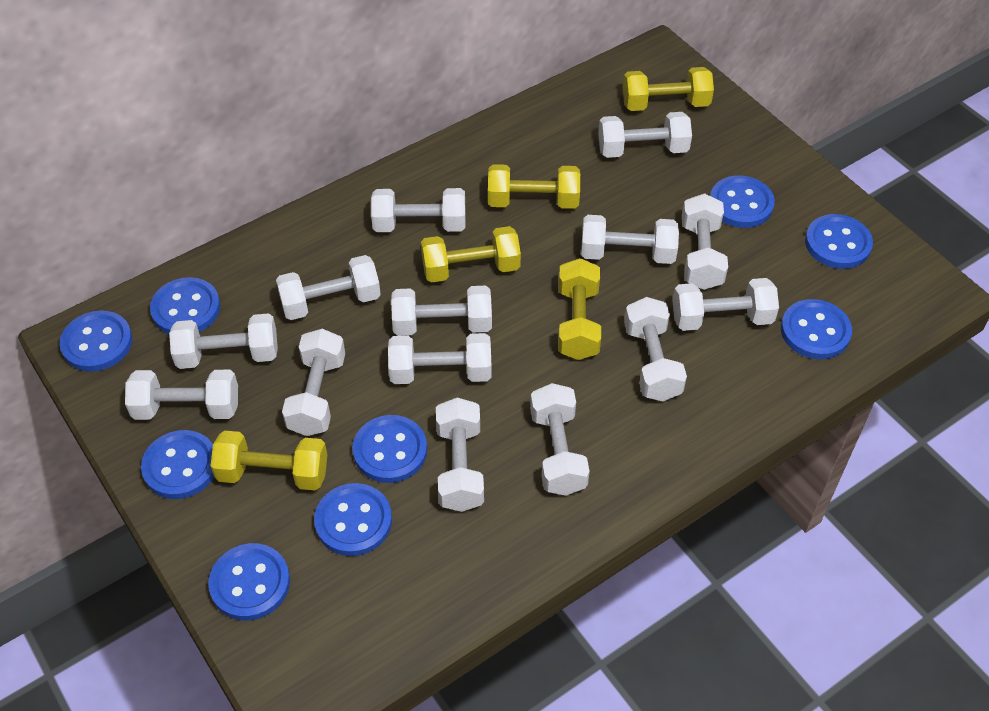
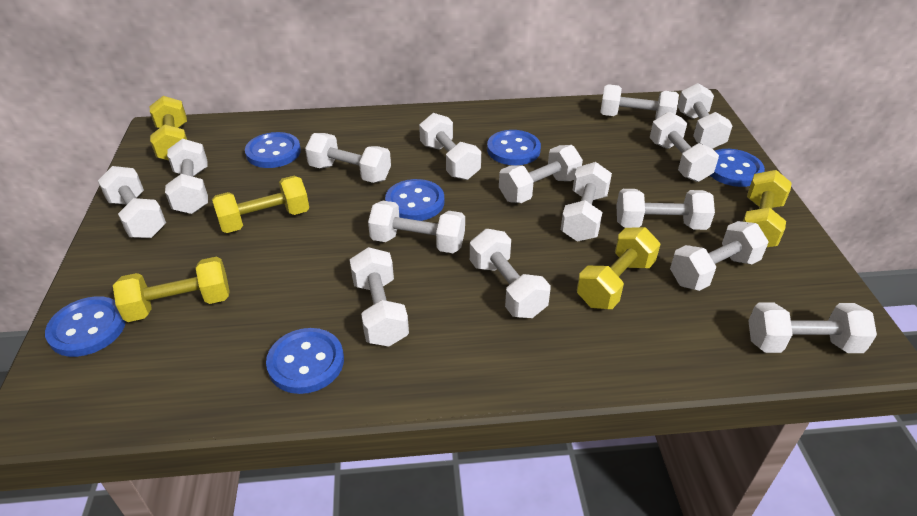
blue button: 9 -> 6
white dumbbell: 14 -> 15

